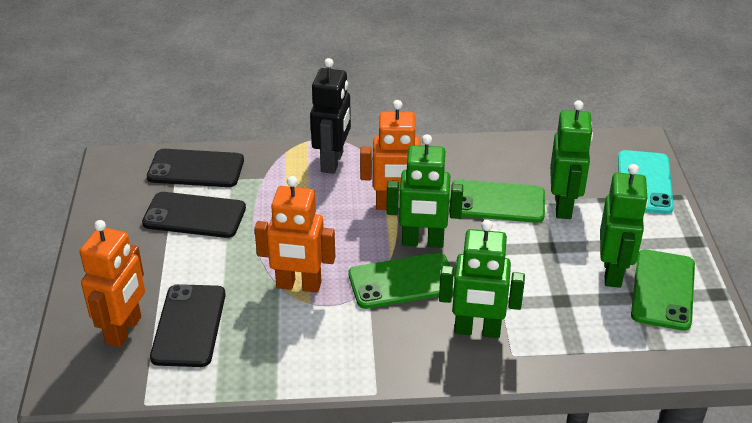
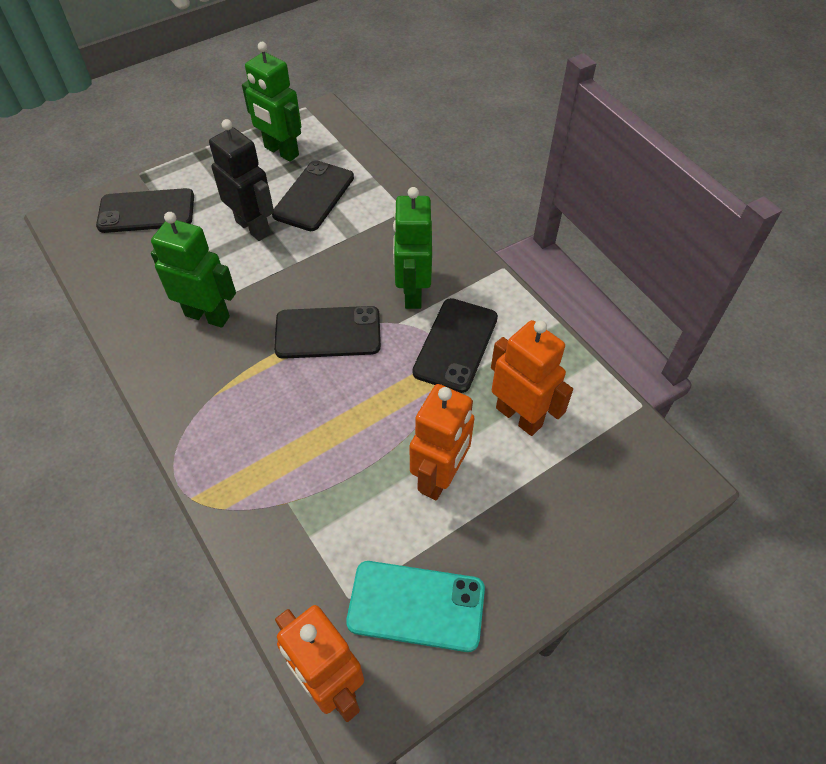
black phone: 3 -> 4
green phone: 3 -> 0
green robot: 4 -> 3

